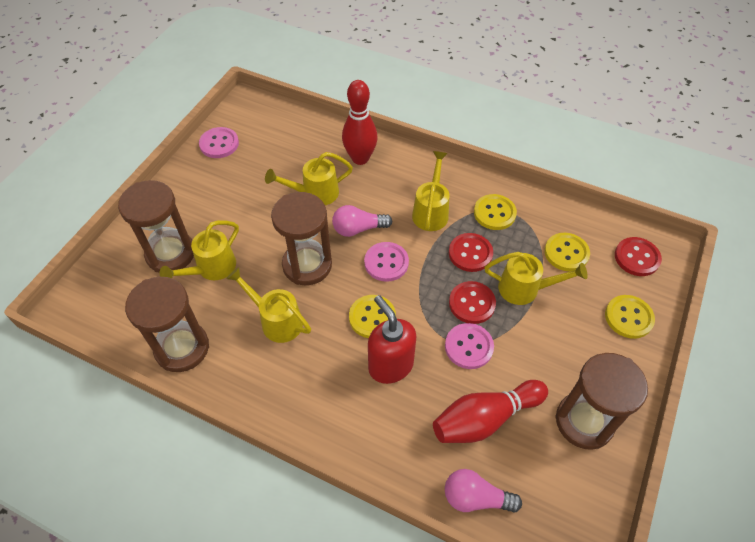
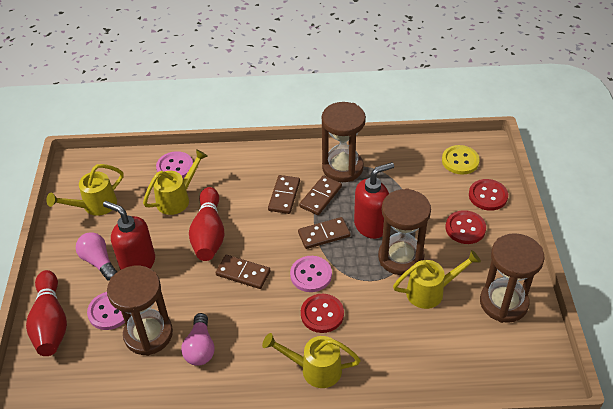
brown domino: 0 -> 4
red soap dispenser: 1 -> 2
yellow button: 4 -> 1
yellow watering can: 5 -> 4

